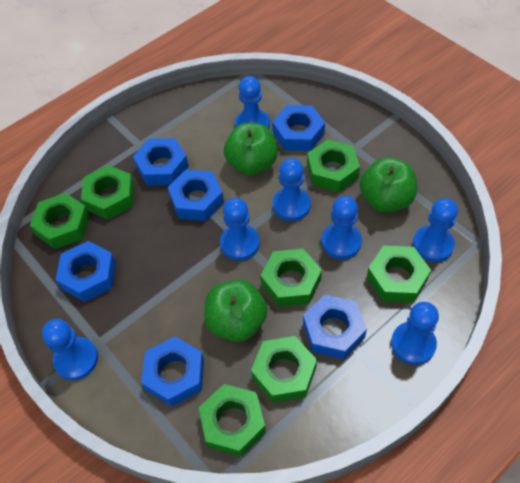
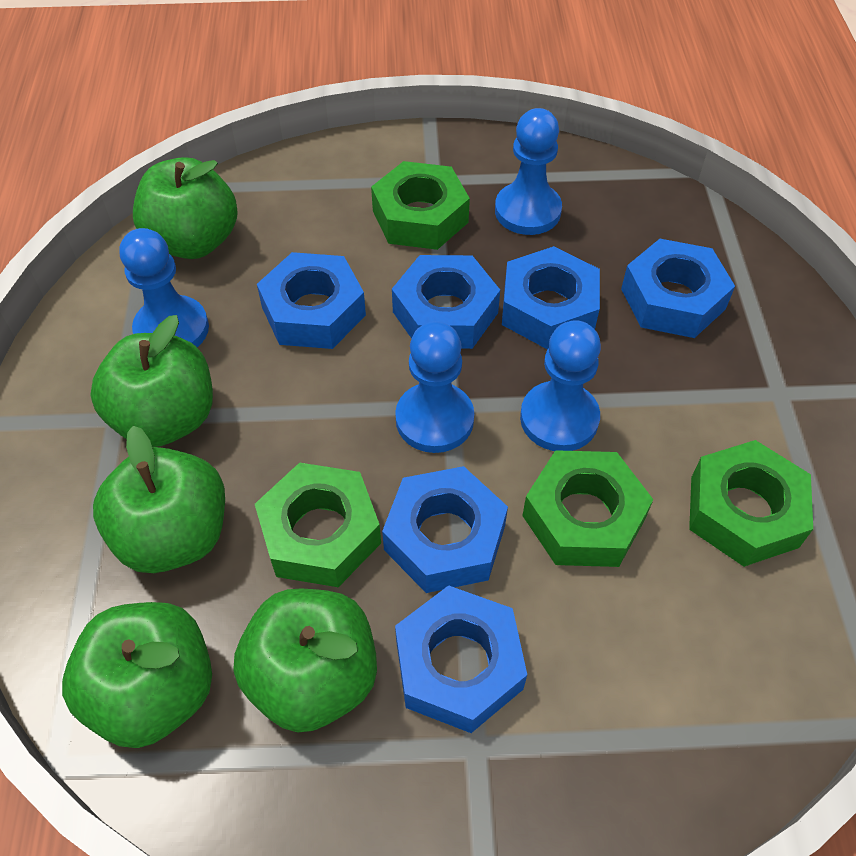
blue pawn: 7 -> 4
green apple: 3 -> 5
green nut: 7 -> 4

